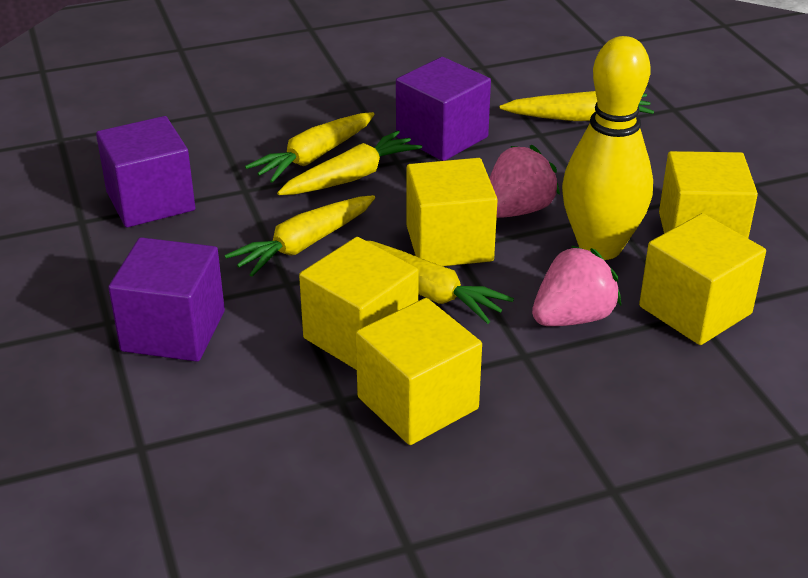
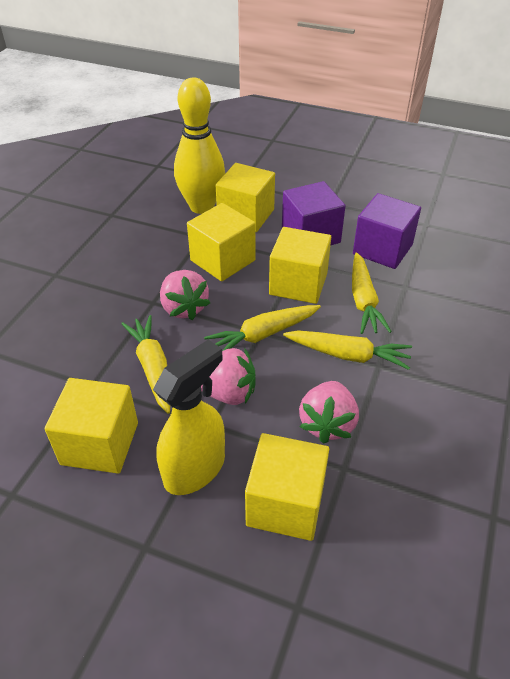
pink strawberry: 2 -> 3
purple cube: 3 -> 2
yellow carrot: 5 -> 4
yellow spray bottle: 0 -> 1

